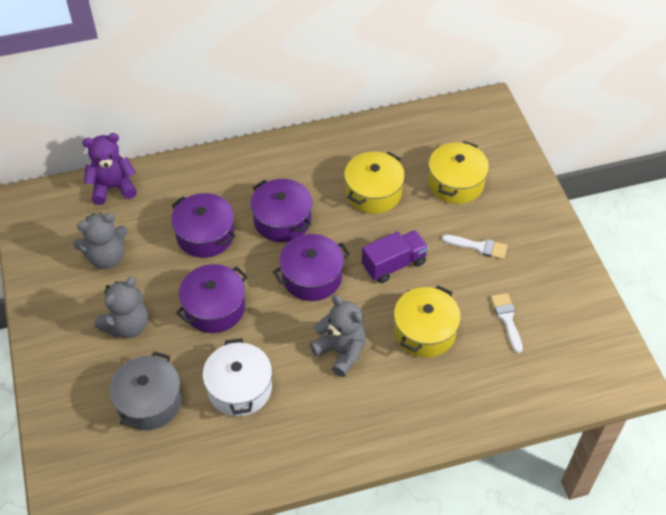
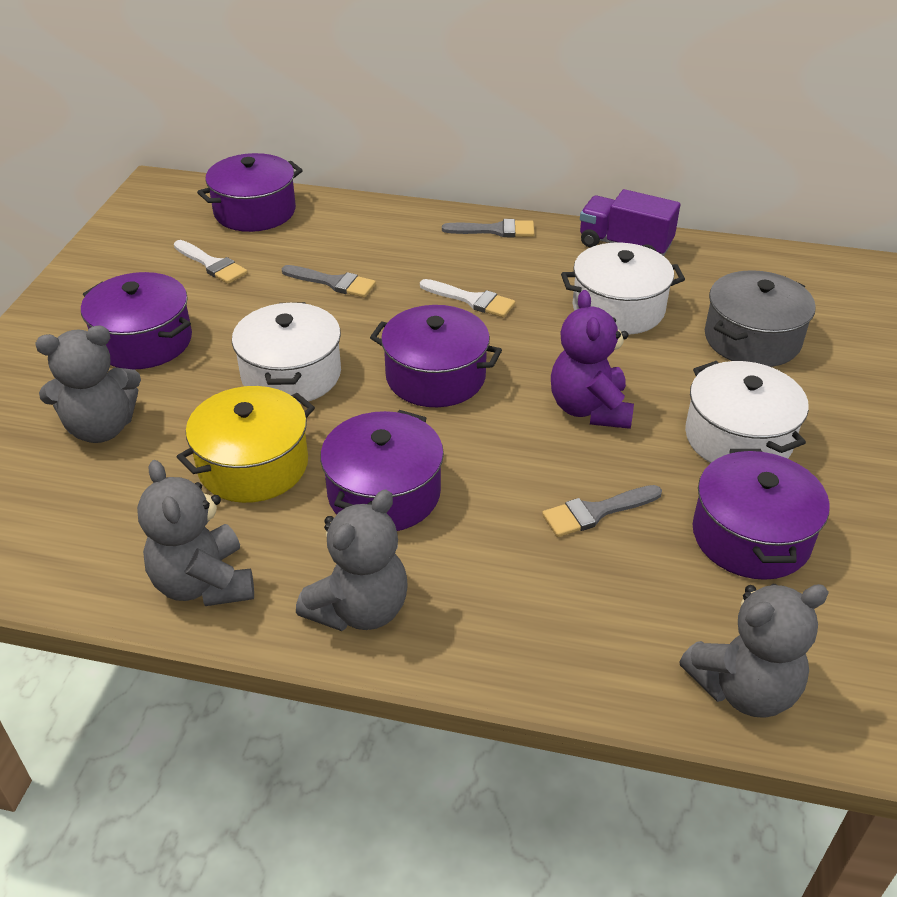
grey brush: 0 -> 3
grey teddy bear: 3 -> 4
purple pot: 4 -> 5
white pot: 1 -> 3
yellow pot: 3 -> 1

